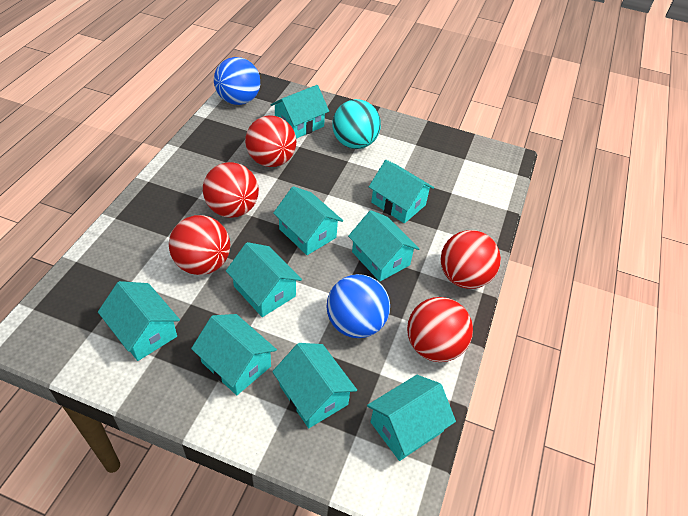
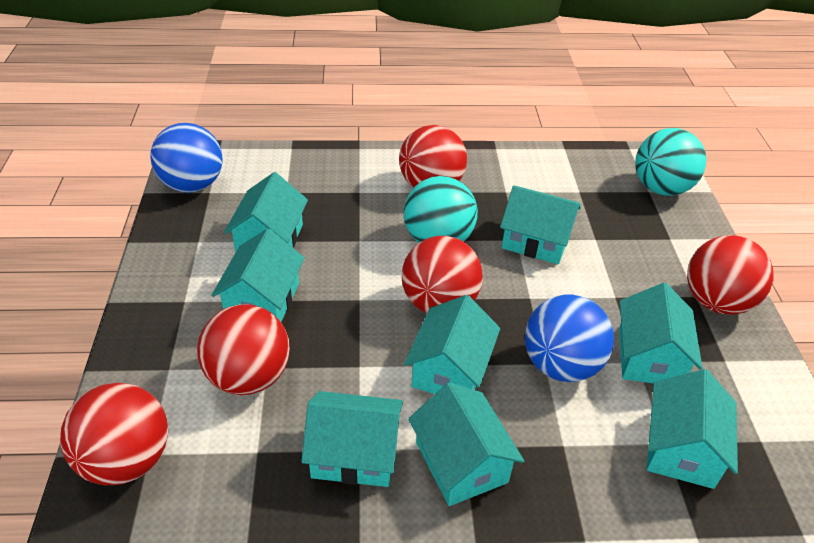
turquoise ball: 1 -> 2
turquoise house: 9 -> 8

